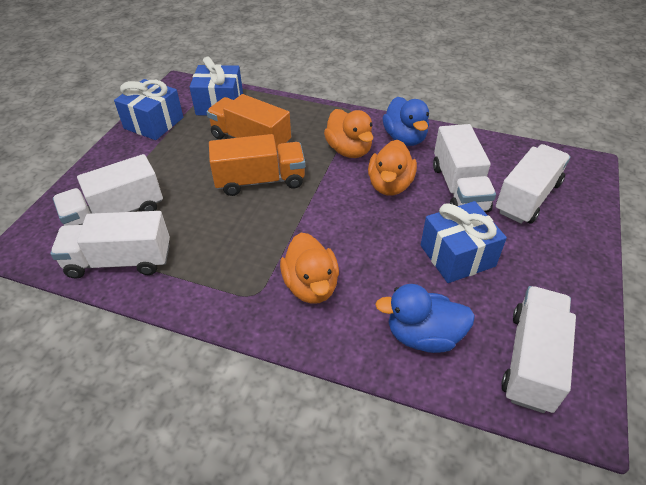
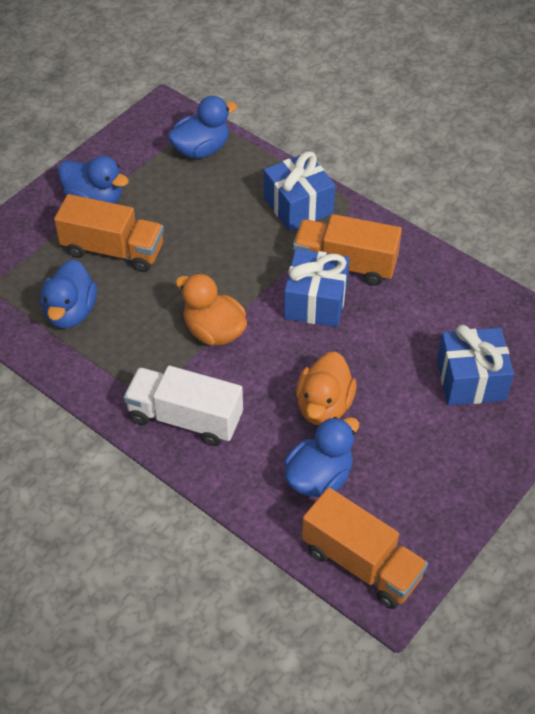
blue duck: 2 -> 4
orange duck: 3 -> 2
orange truck: 2 -> 3
white truck: 5 -> 1

